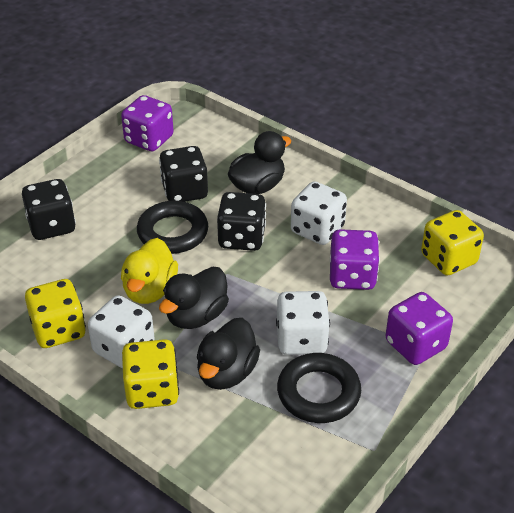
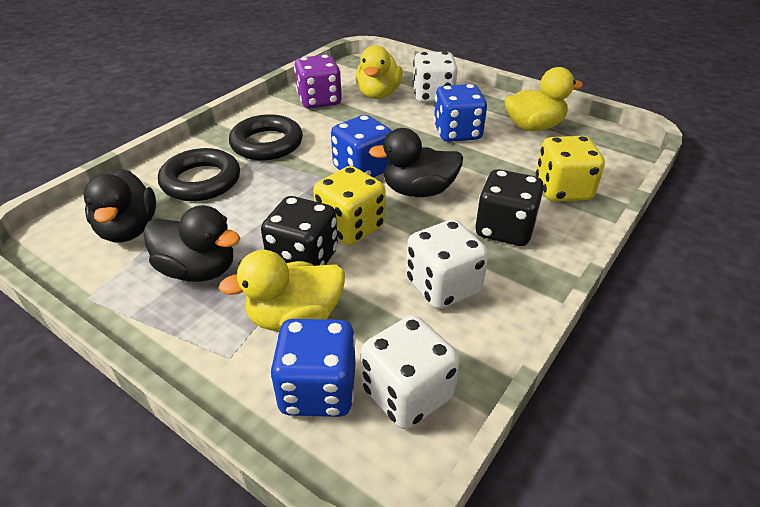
black dice: 3 -> 2
blue dice: 0 -> 3
purple dice: 3 -> 1
yellow dice: 3 -> 2
yellow duck: 1 -> 3

